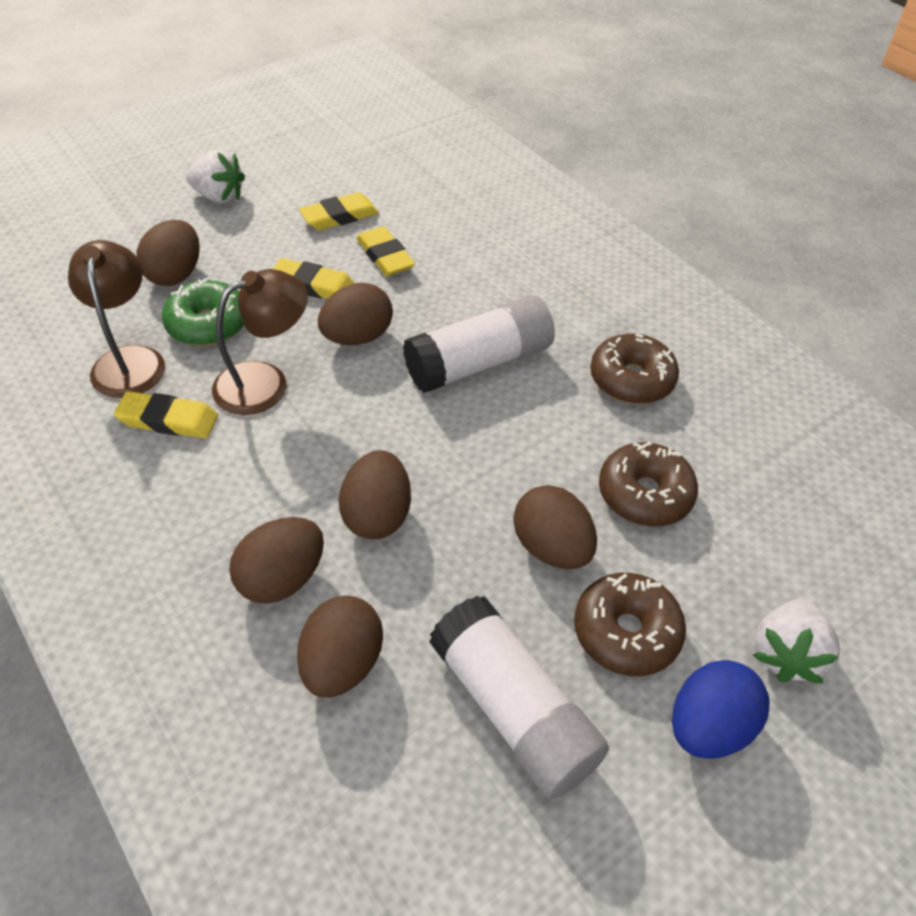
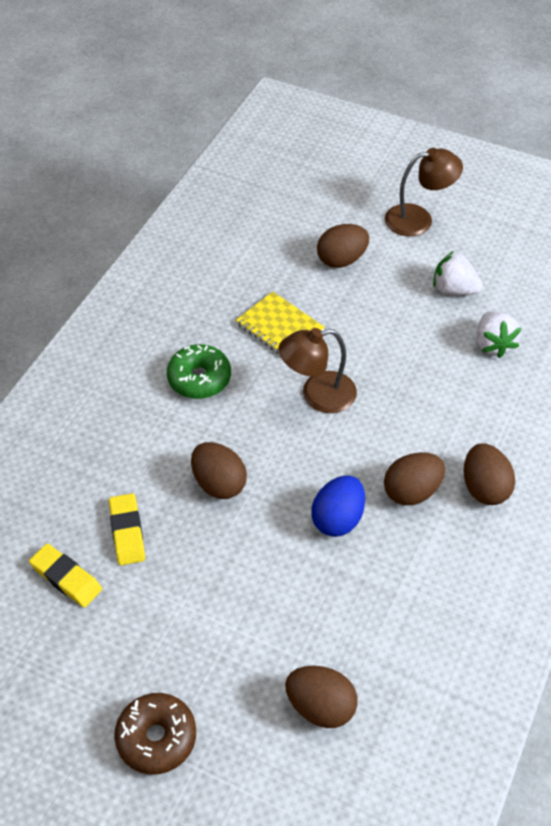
brown donut: 3 -> 1
brown egg: 6 -> 5
white glue stick: 2 -> 0
yellow eraser: 4 -> 2
yellow notebook: 0 -> 1

